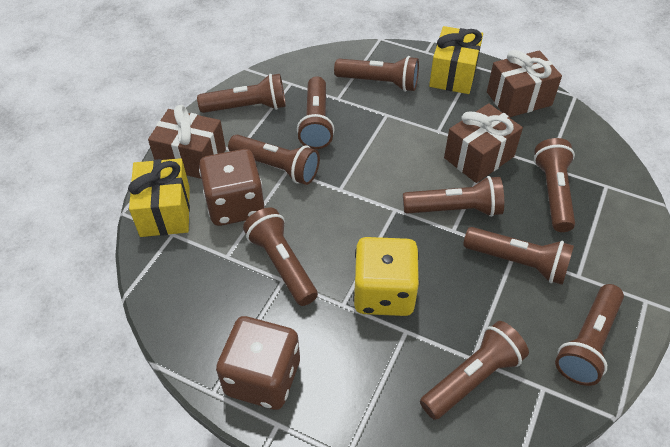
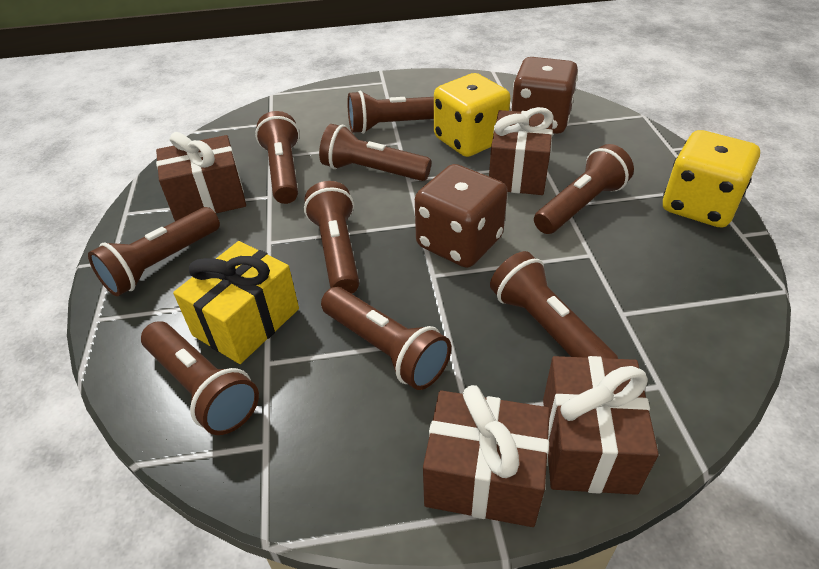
brown flashlight: 10 -> 9
brown gift: 3 -> 4
yellow dice: 1 -> 2
yellow gift: 2 -> 1

